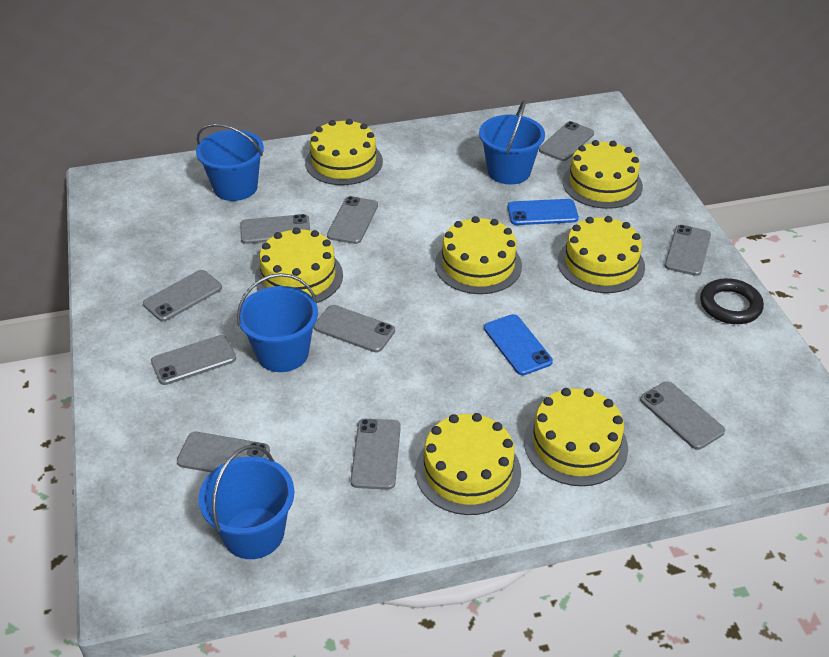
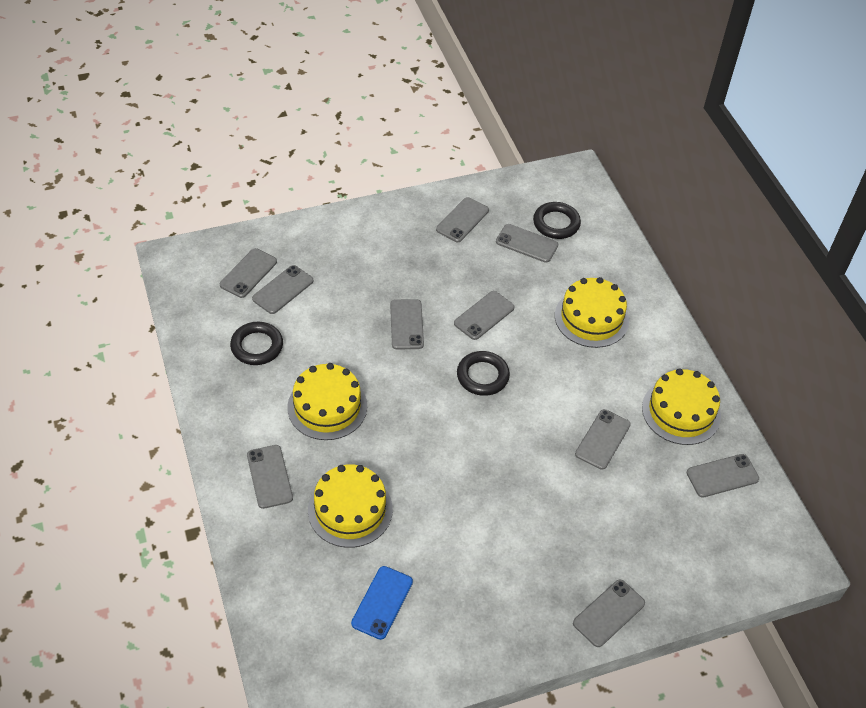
black ring: 1 -> 3
blue bucket: 4 -> 0
blue phone: 2 -> 1
yellow cake: 7 -> 4

